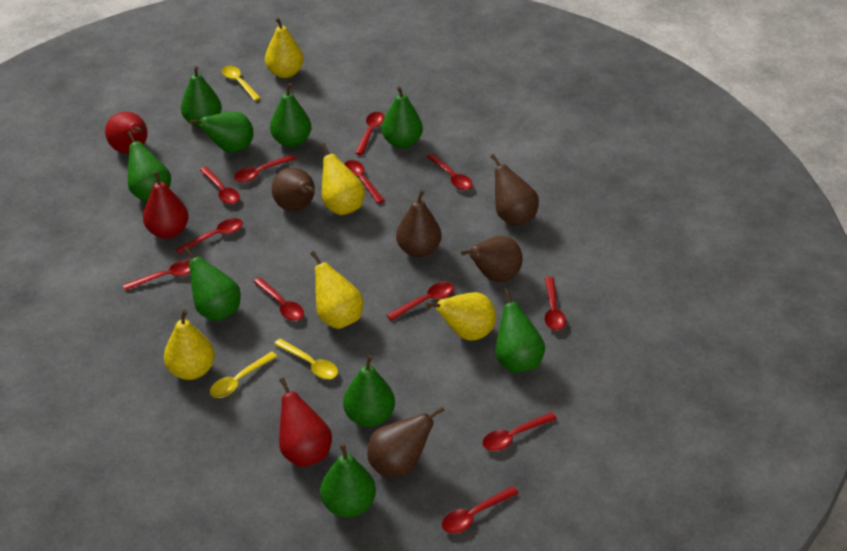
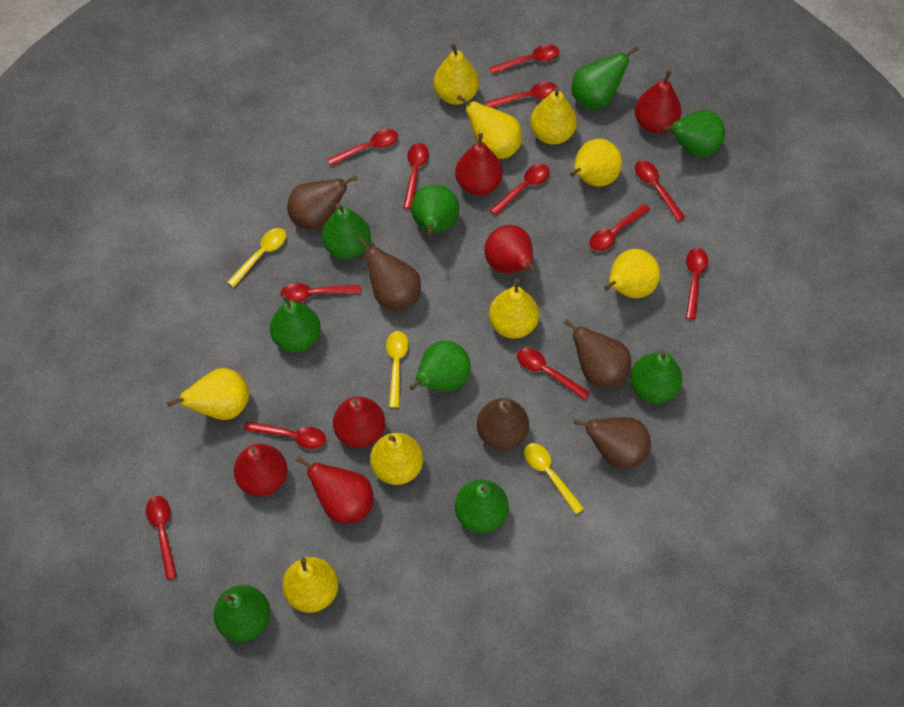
red pear: 3 -> 6
yellow pear: 5 -> 9

